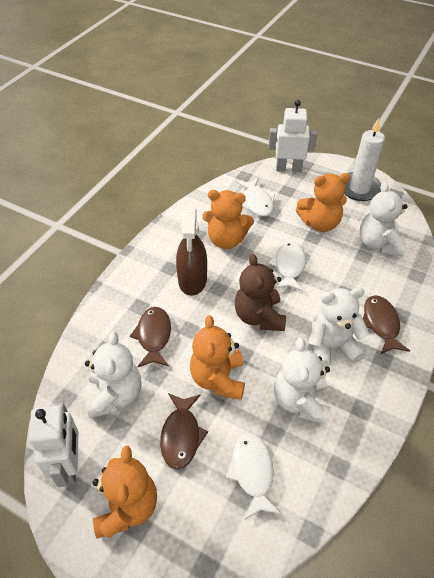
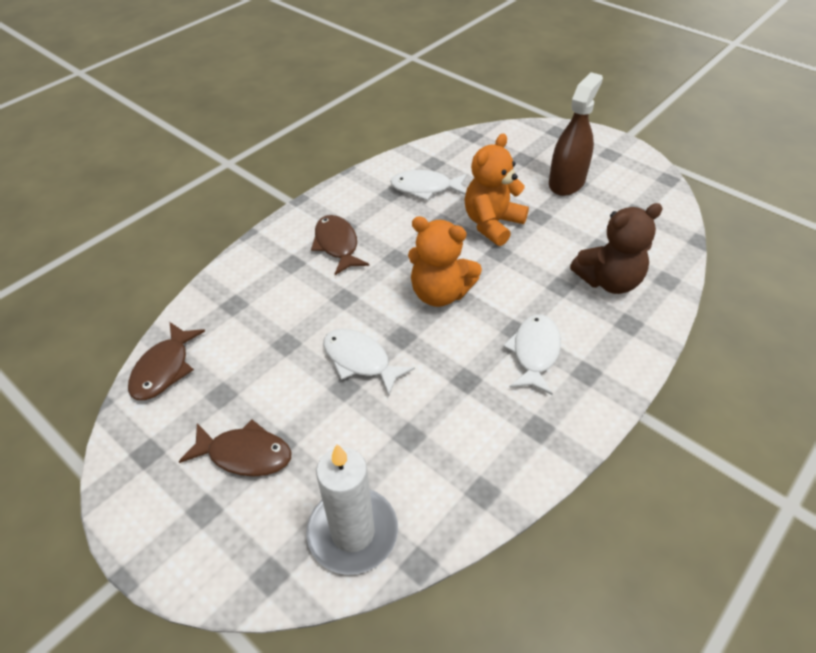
orange teddy bear: 4 -> 2
white robot: 2 -> 0
white teddy bear: 4 -> 0

